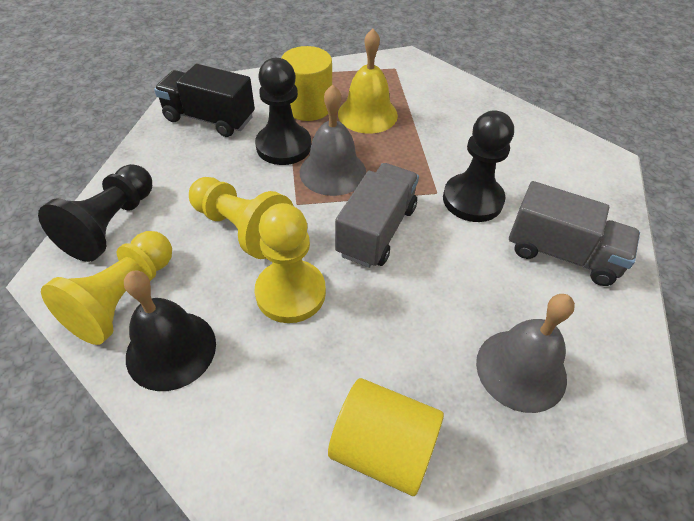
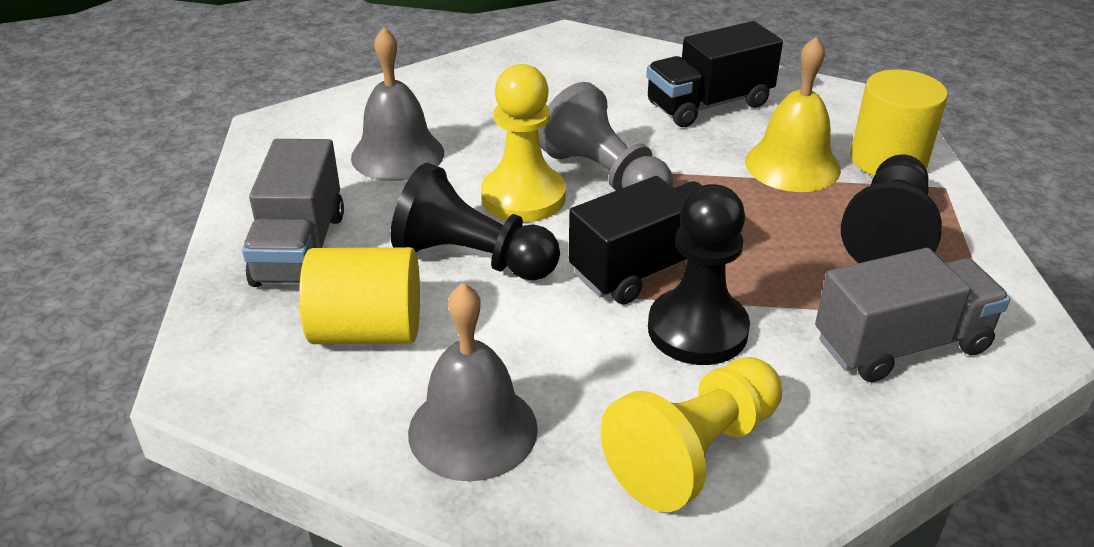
black bell: 1 -> 0
black truck: 1 -> 2
grey pawn: 0 -> 1
yellow pawn: 3 -> 2

